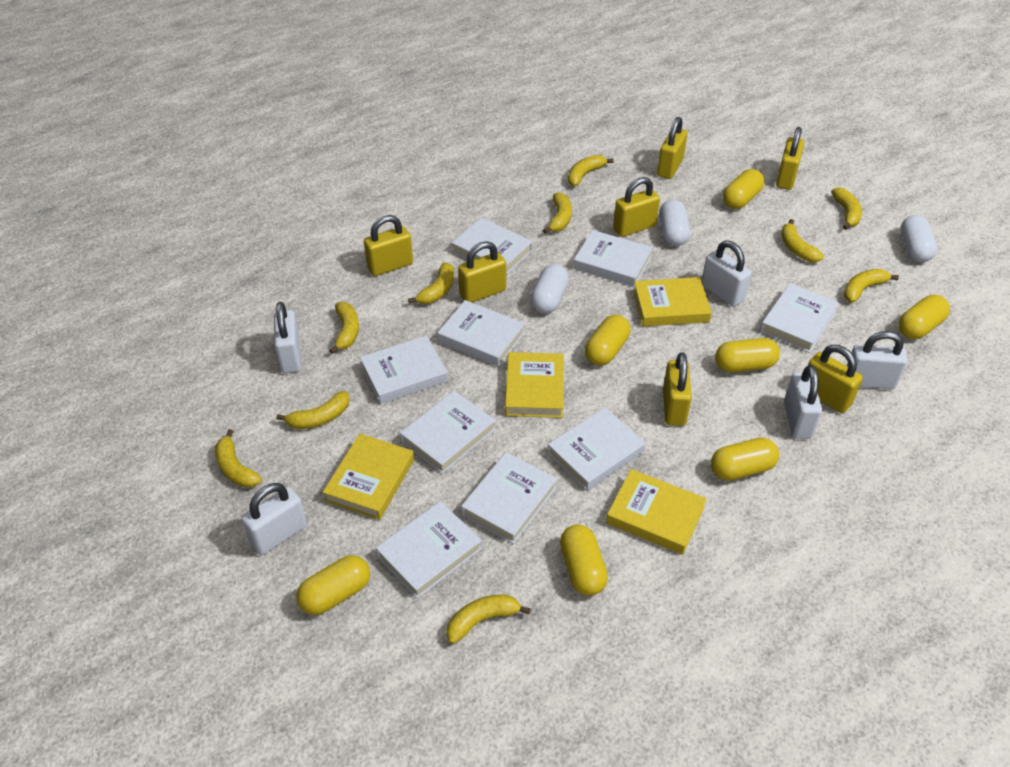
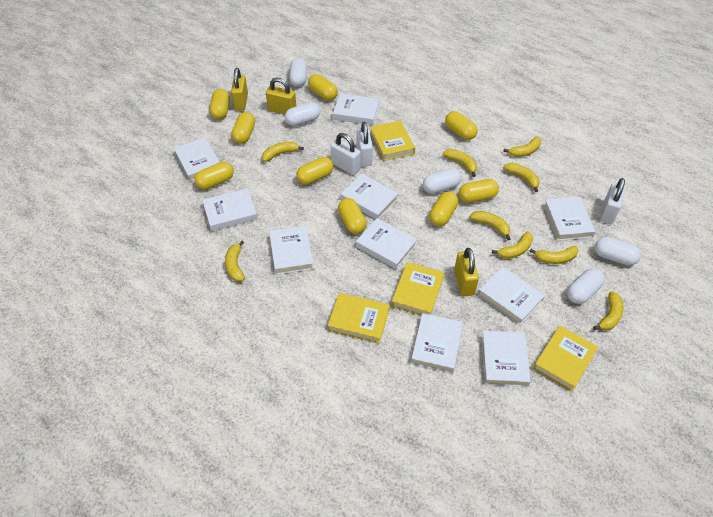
white book: 9 -> 10
white capsule: 3 -> 5
white padlock: 5 -> 3
yellow banana: 10 -> 9
yellow capsule: 7 -> 9
yellow padlock: 7 -> 3

